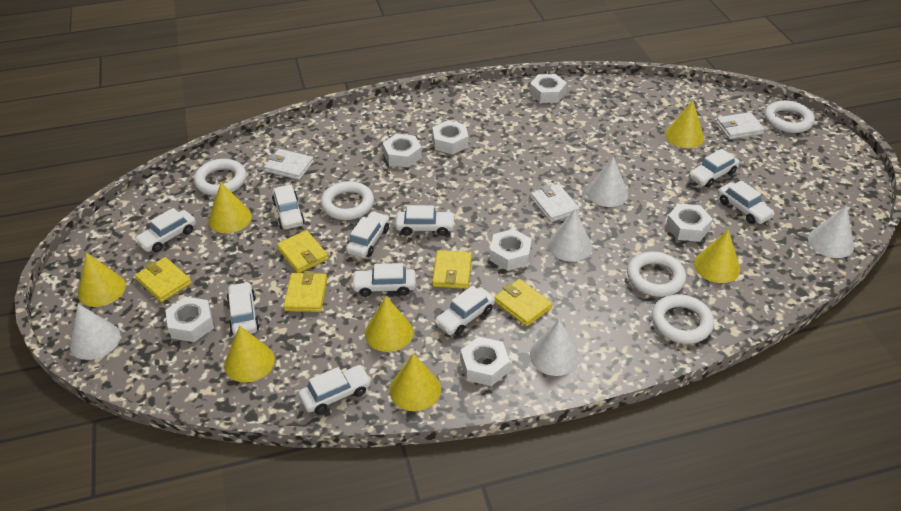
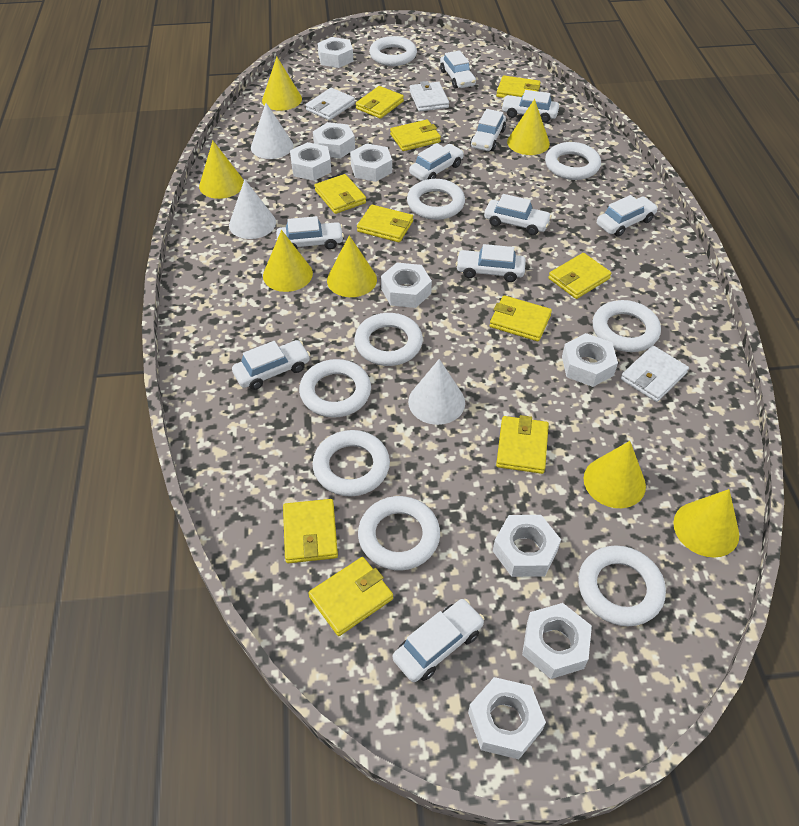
white cone: 5 -> 3
white nut: 7 -> 9
white ring: 5 -> 9
yellow wallet: 5 -> 10

